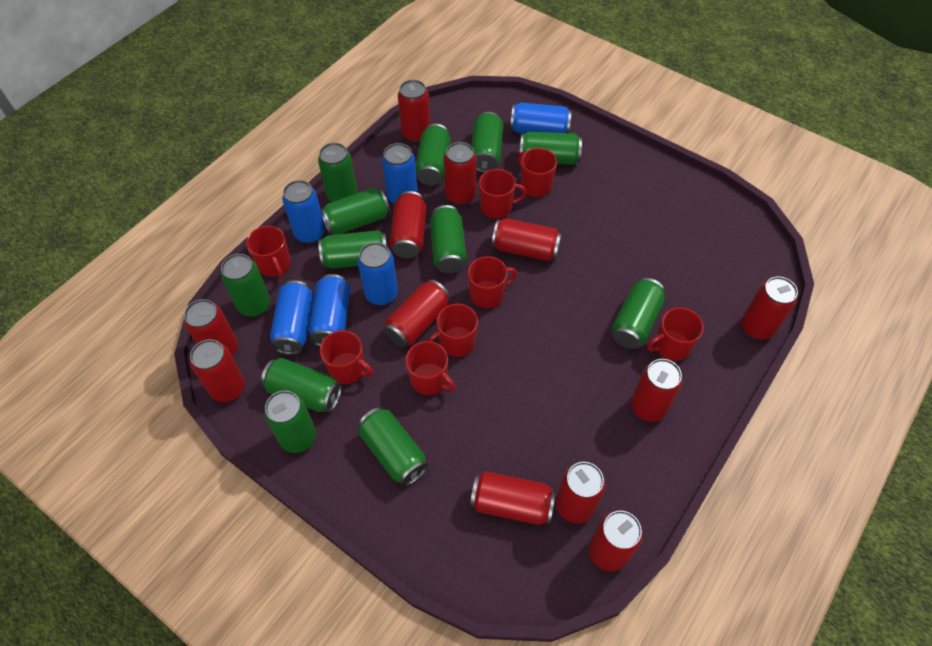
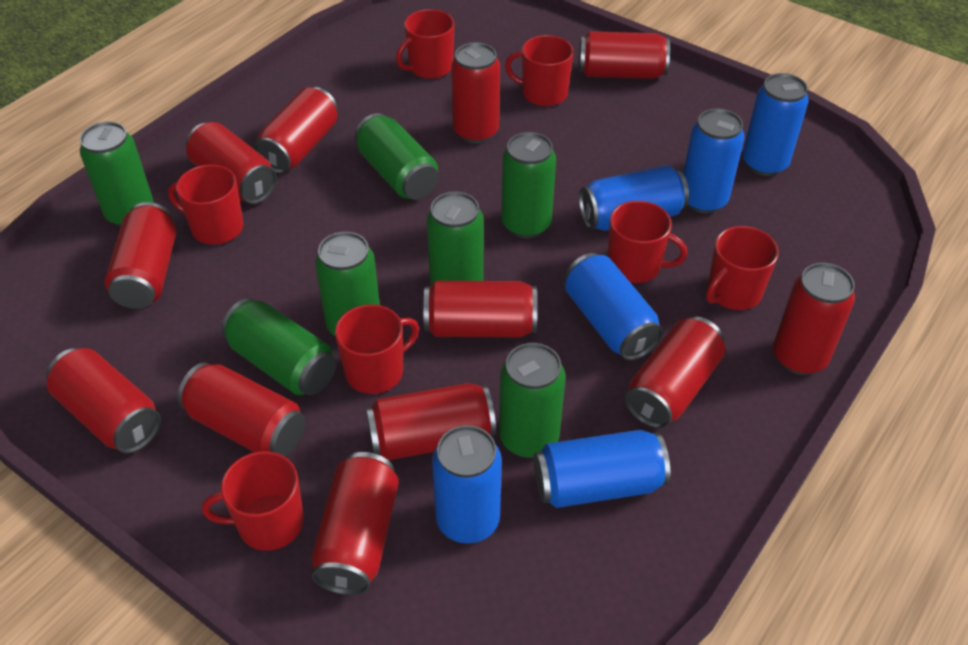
green can: 12 -> 7
red mug: 8 -> 7

